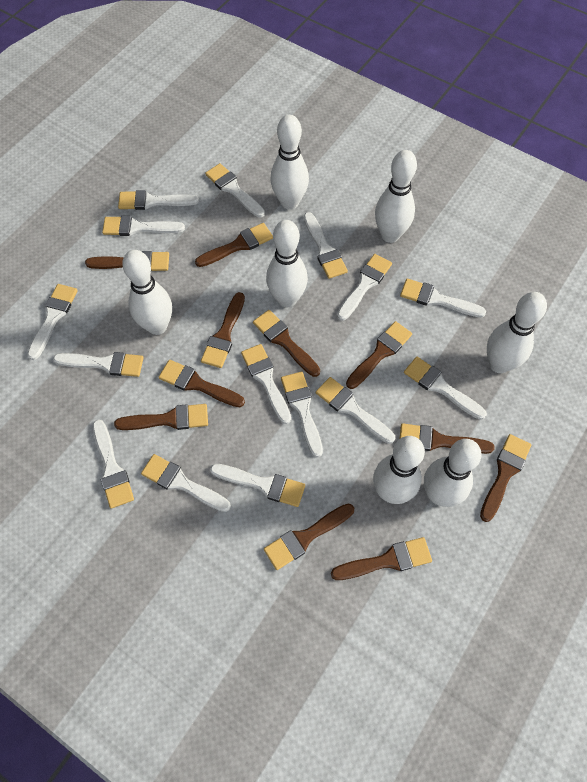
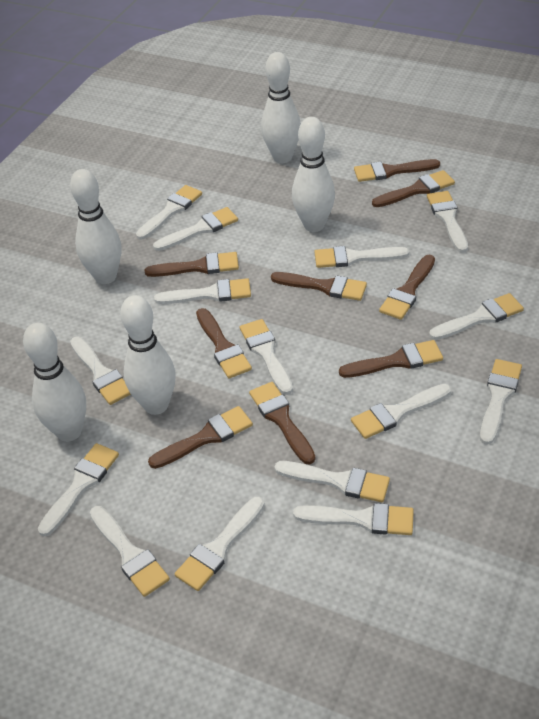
brown brush: 11 -> 9
white bowling pin: 7 -> 5

